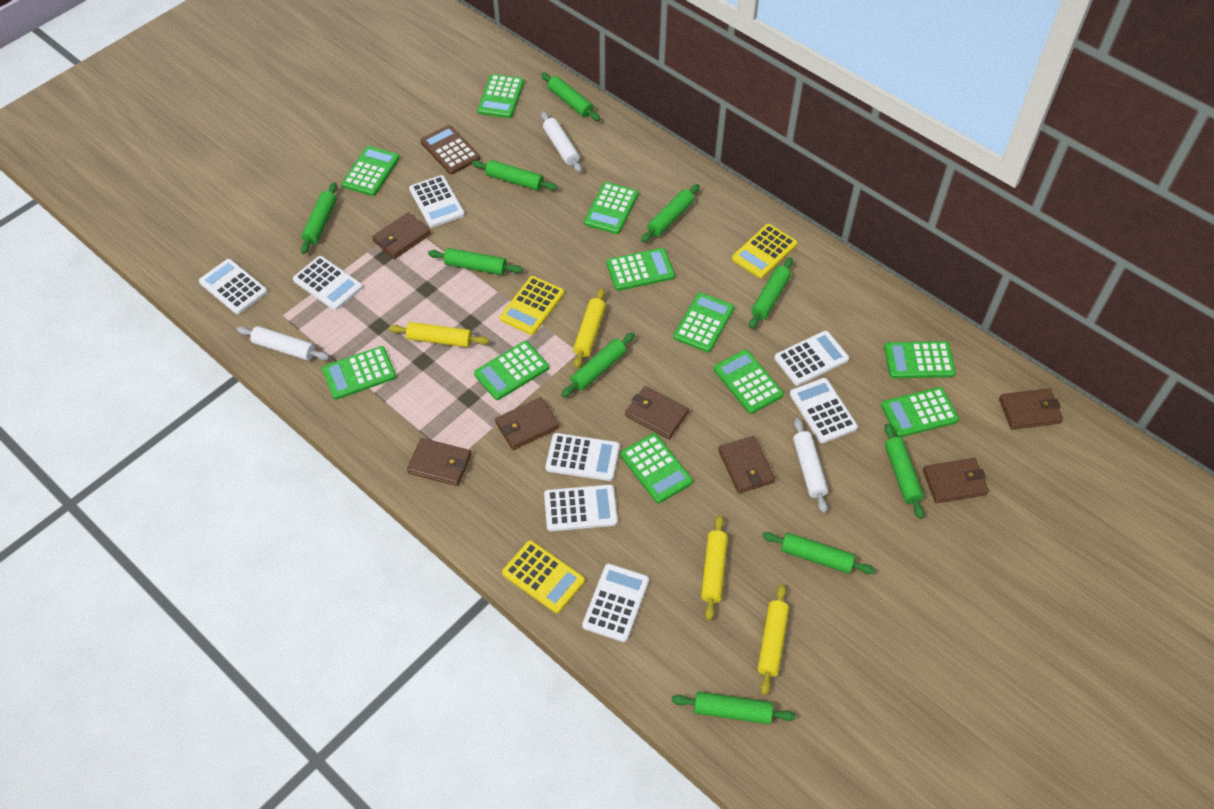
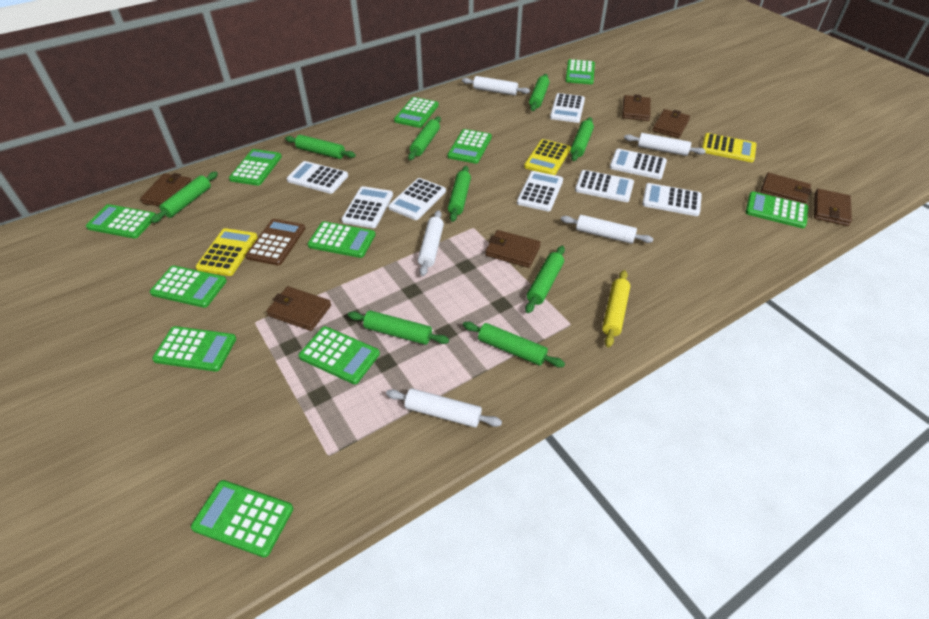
green rolling pin: 10 -> 9
white rolling pin: 3 -> 5
yellow rolling pin: 4 -> 1

